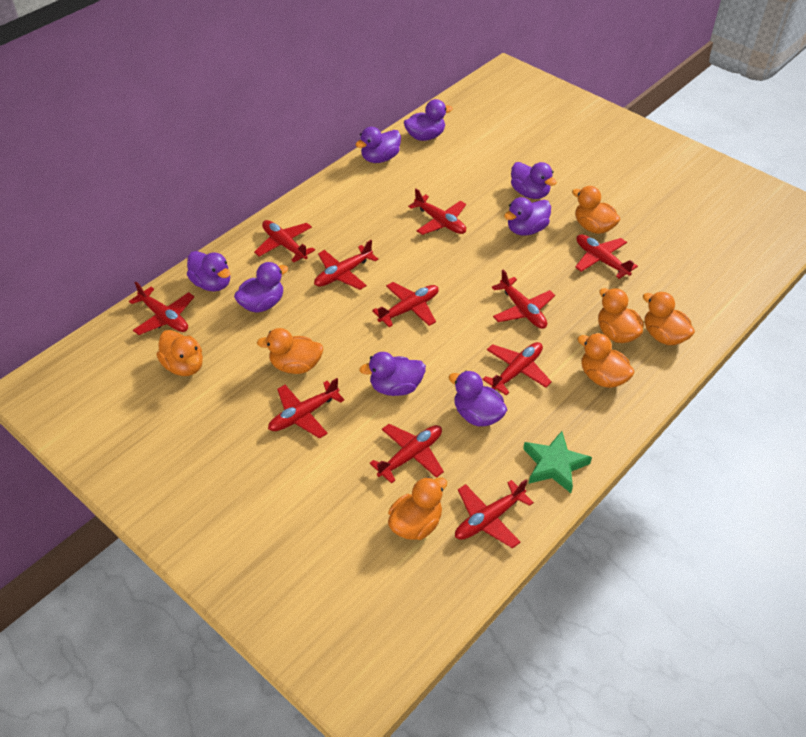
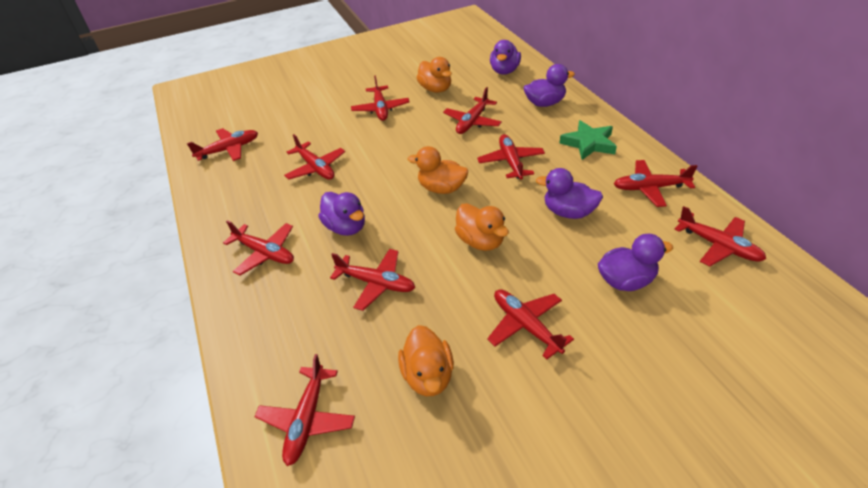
orange duck: 7 -> 4
purple duck: 8 -> 5

